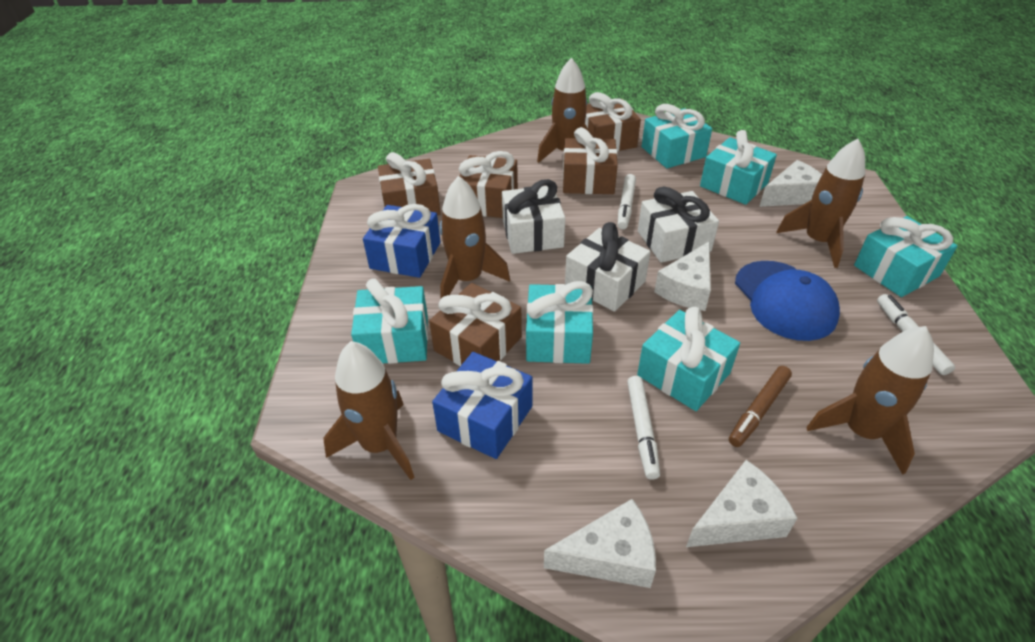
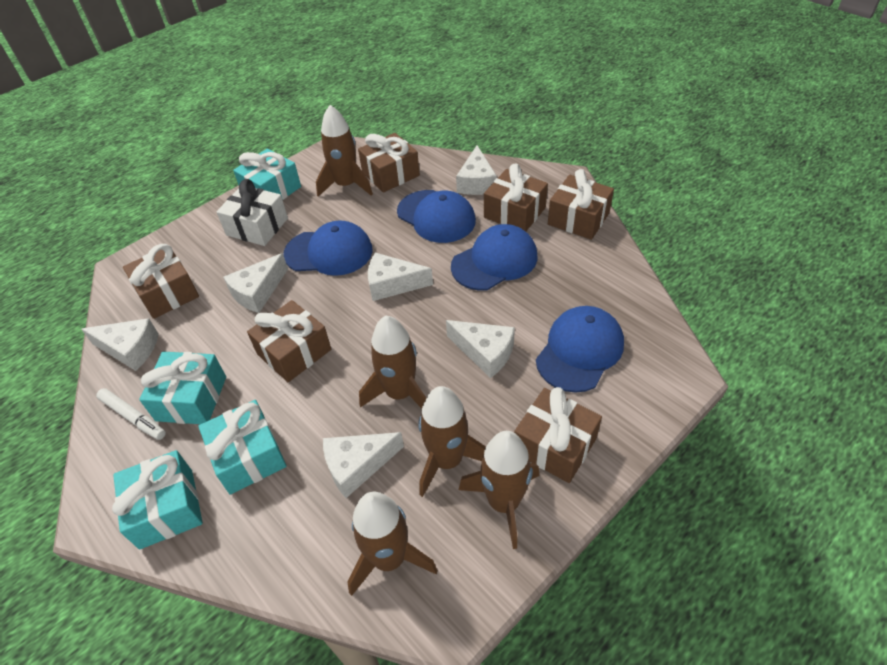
blue cap: 1 -> 4
blue gift: 2 -> 0
brown gift: 5 -> 6
brown marker: 1 -> 0
turquoise gift: 6 -> 4
white cheese: 4 -> 6
white gift: 3 -> 1
white marker: 3 -> 1

